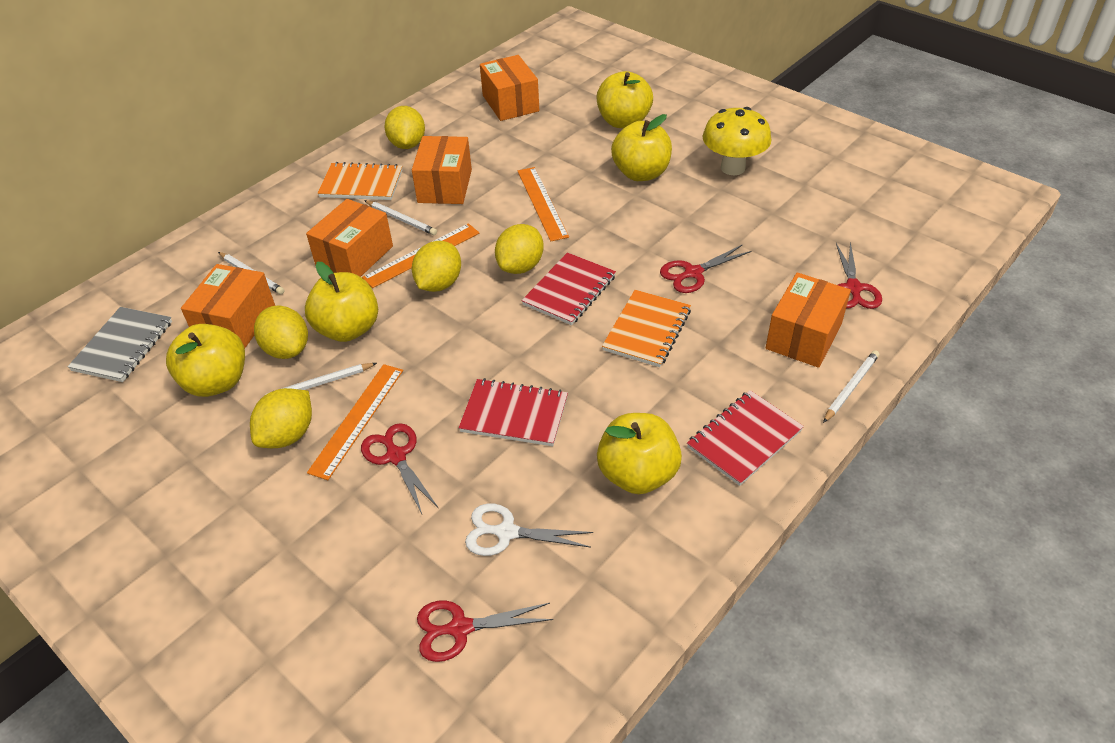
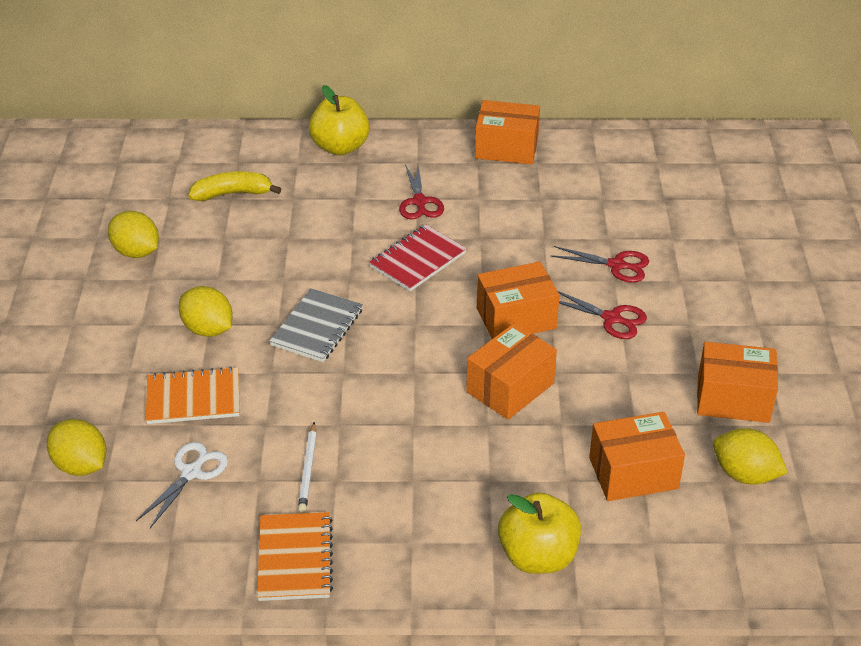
orange ruler: 3 -> 0
red notebook: 3 -> 1
red scissors: 4 -> 3
white pencil: 4 -> 1
yellow apple: 5 -> 2
yellow banana: 0 -> 1
yellow lemon: 5 -> 4
yellow mushroom: 1 -> 0

